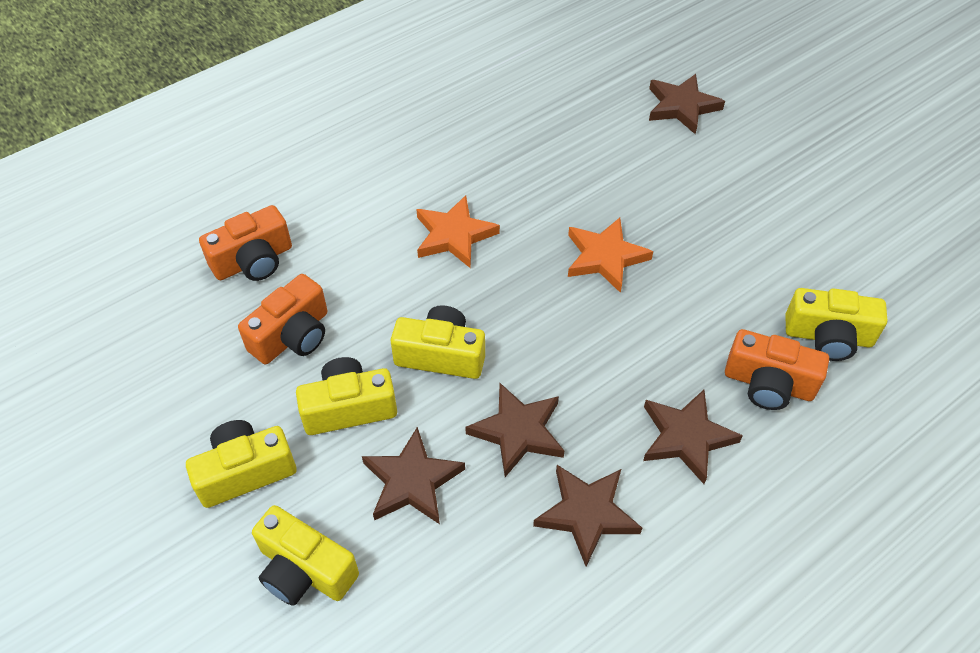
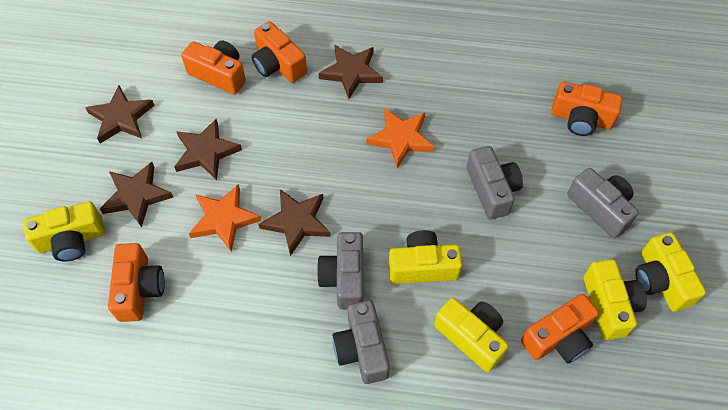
grey camera: 0 -> 4
orange camera: 3 -> 5

